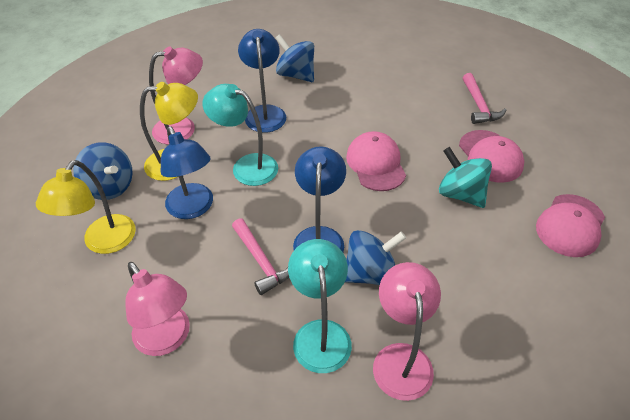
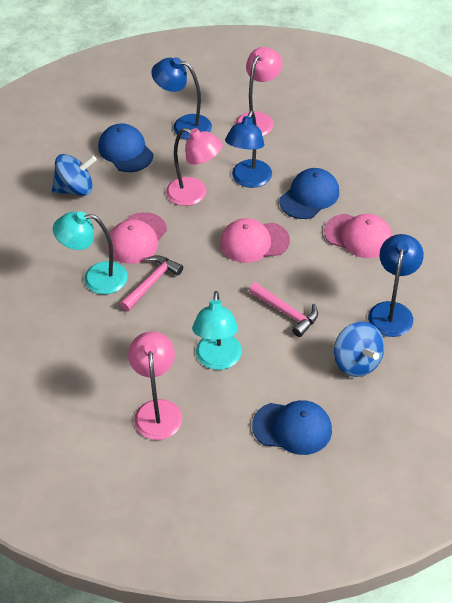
blue cap: 0 -> 3
blue spinning top: 3 -> 2
turquoise spinning top: 1 -> 0
yellow lamp: 2 -> 0

